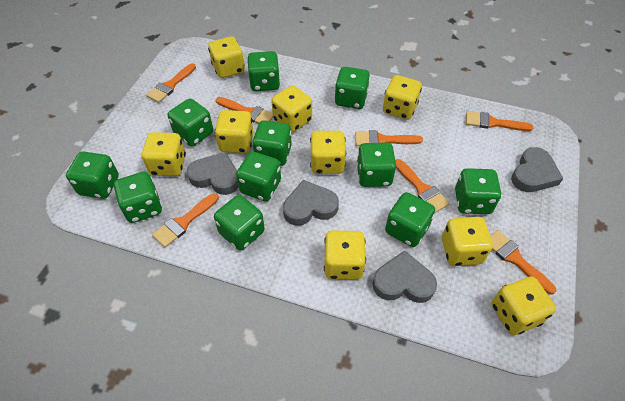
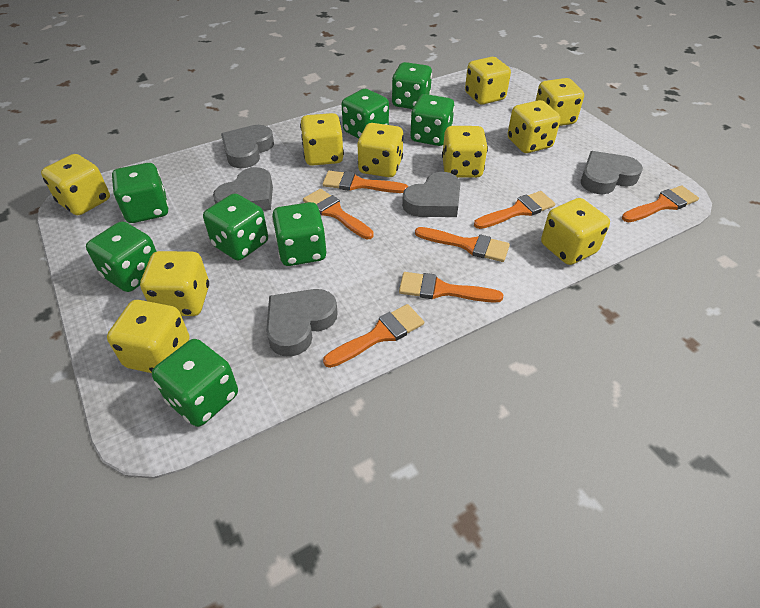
green dice: 11 -> 8
grey heart: 4 -> 5
yellow dice: 9 -> 10

